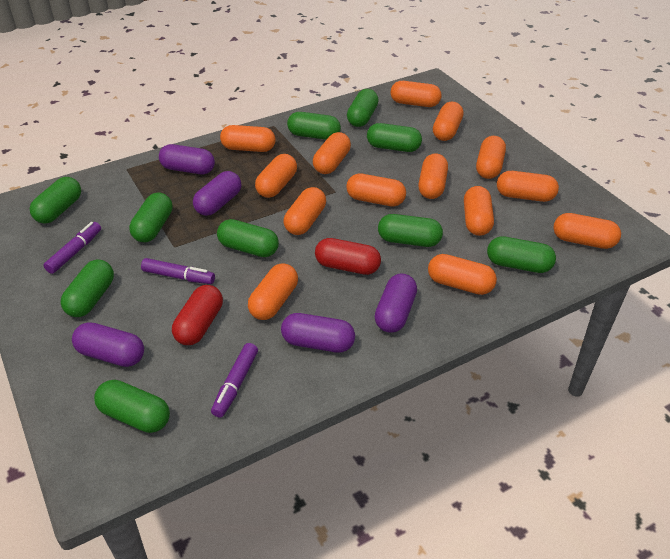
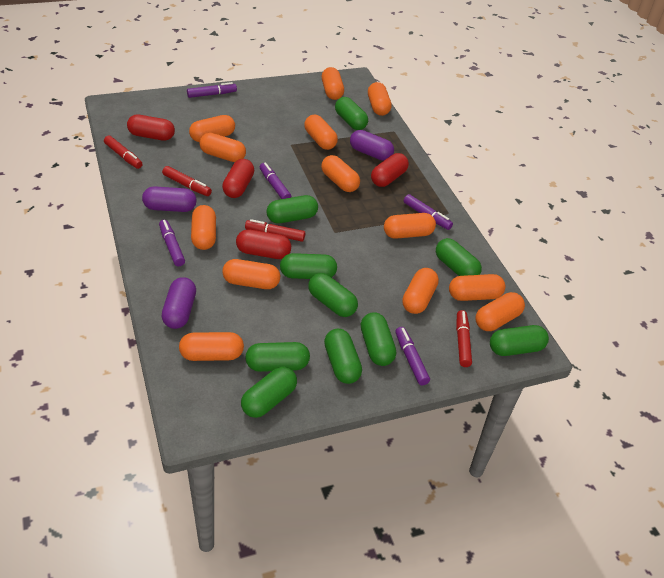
orange capsule: 14 -> 13
purple capsule: 5 -> 3
purple marker: 3 -> 5
red capsule: 2 -> 4
red marker: 0 -> 4

